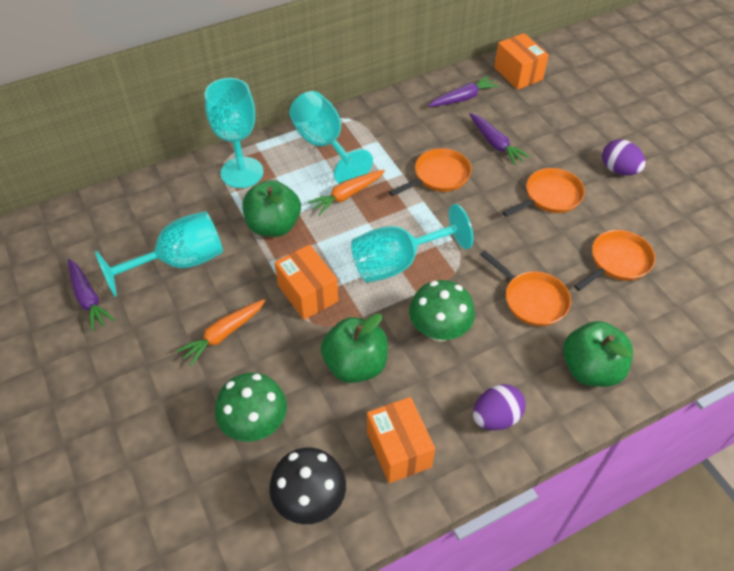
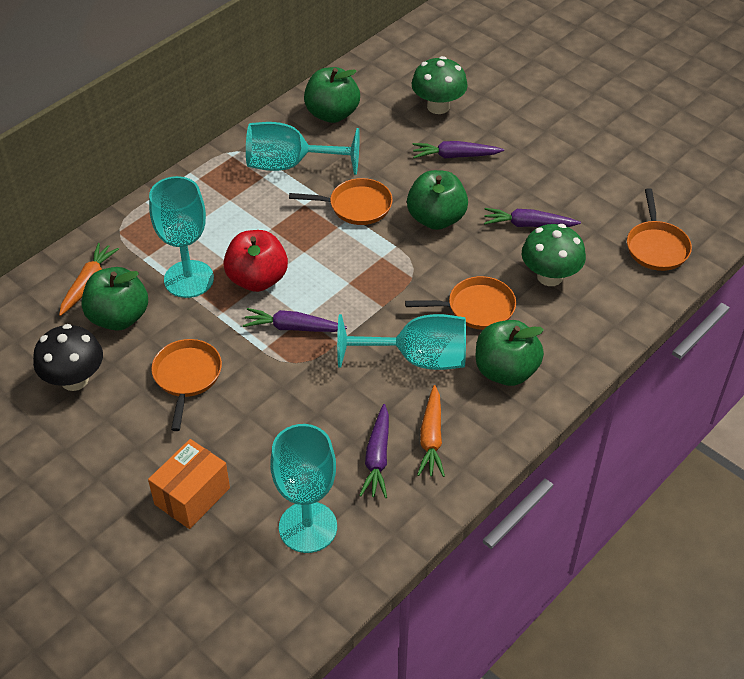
green apple: 3 -> 4
orange box: 3 -> 1
purple carrot: 3 -> 4
purple egg: 2 -> 0
red apple: 0 -> 1

